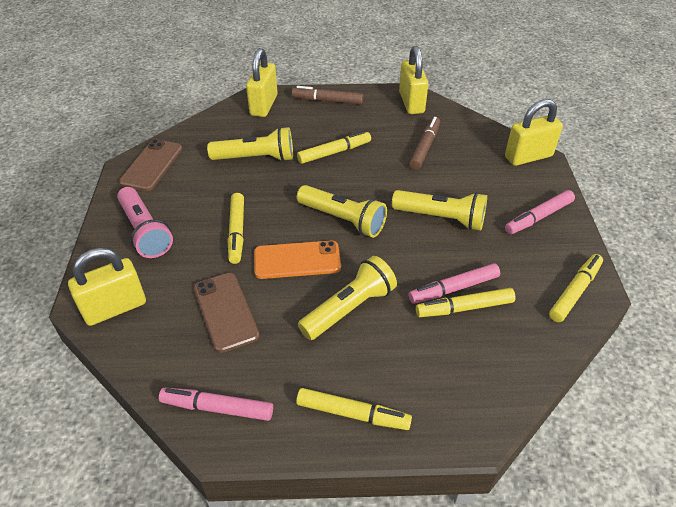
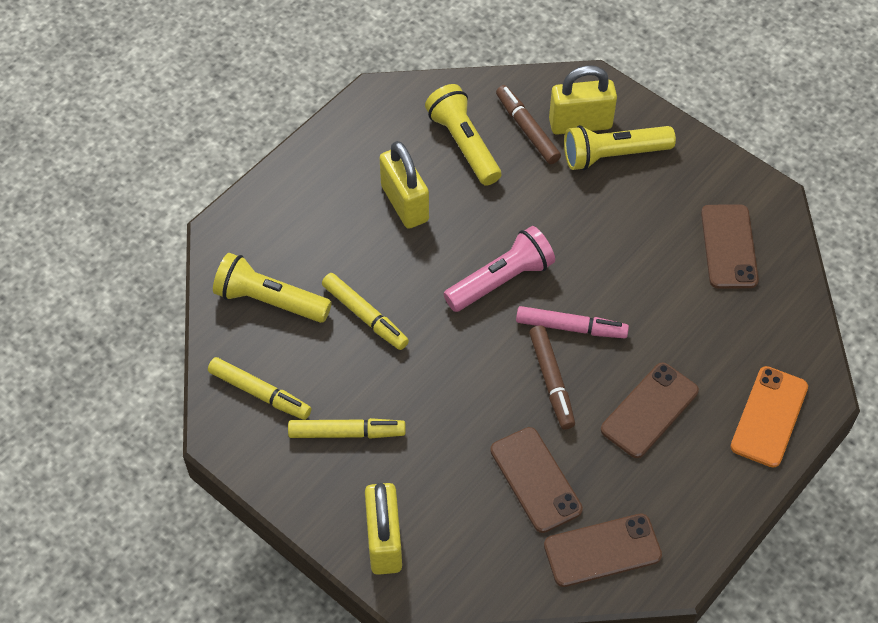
brown phone: 2 -> 4
pink marker: 3 -> 1
yellow flashlight: 4 -> 3
yellow marker: 5 -> 3
yellow padlock: 4 -> 3

